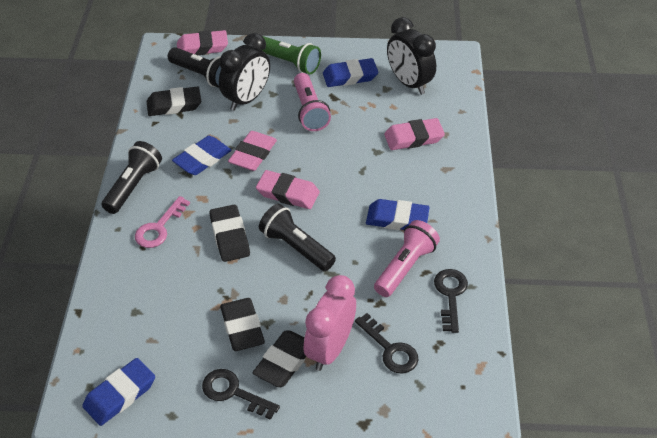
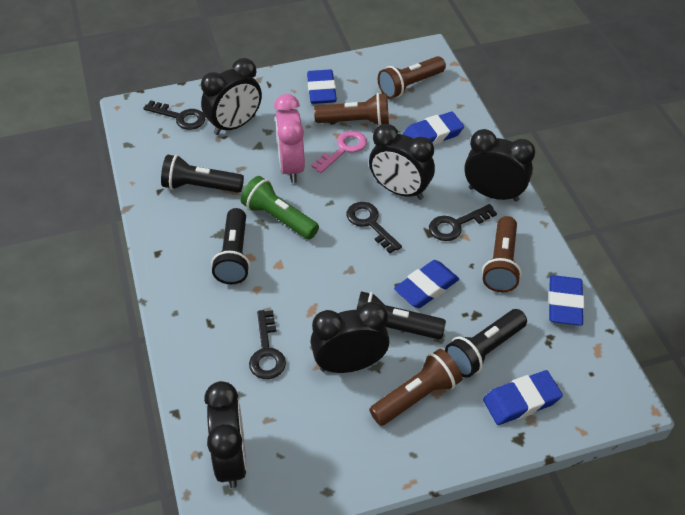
black clock: 2 -> 5
black eraser: 4 -> 0
black flashlight: 3 -> 4
black key: 3 -> 4
blue eraser: 4 -> 5
brown flashlight: 0 -> 4
pink eraser: 4 -> 0
pink flashlight: 2 -> 0

